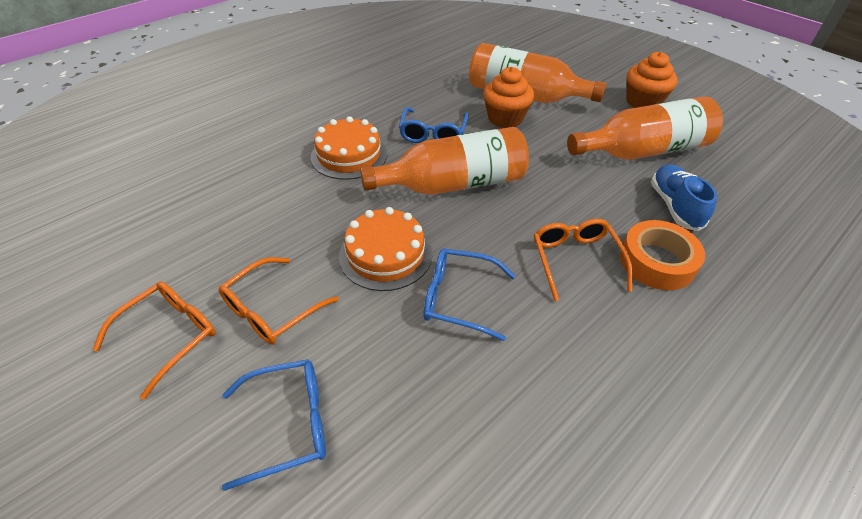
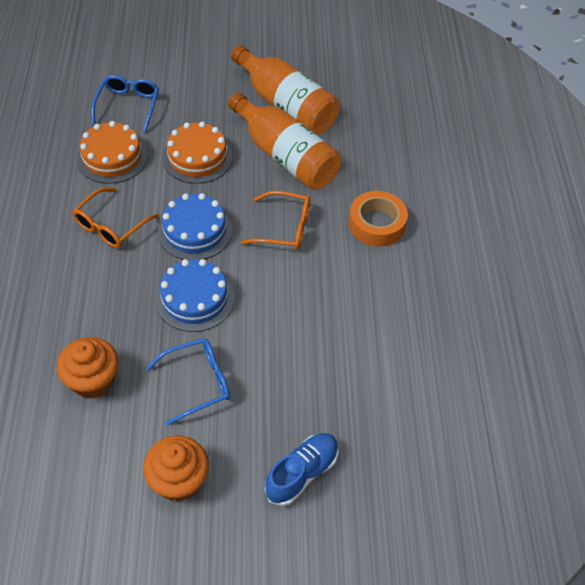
blue cake: 0 -> 2
blue glasses: 3 -> 2
orange bottle: 3 -> 2
orange glasses: 3 -> 2

